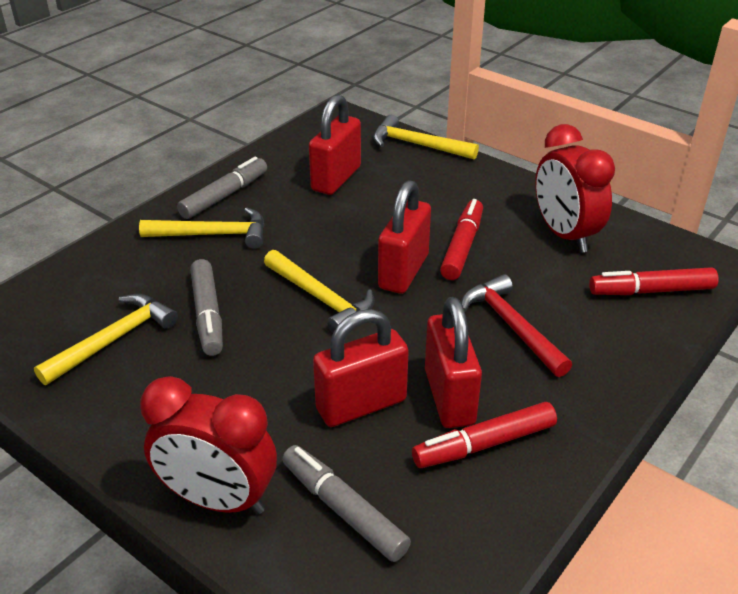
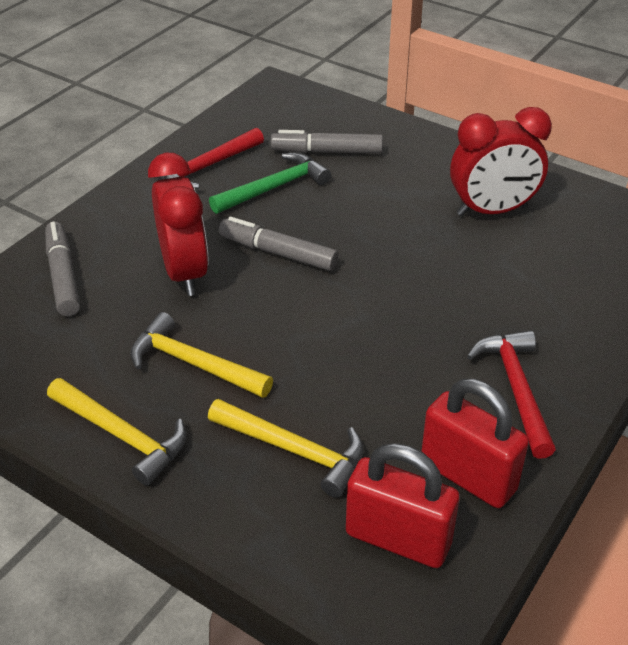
green hammer: 0 -> 1
red hammer: 1 -> 2
red marker: 3 -> 0
red padlock: 4 -> 2
yellow hammer: 4 -> 3

